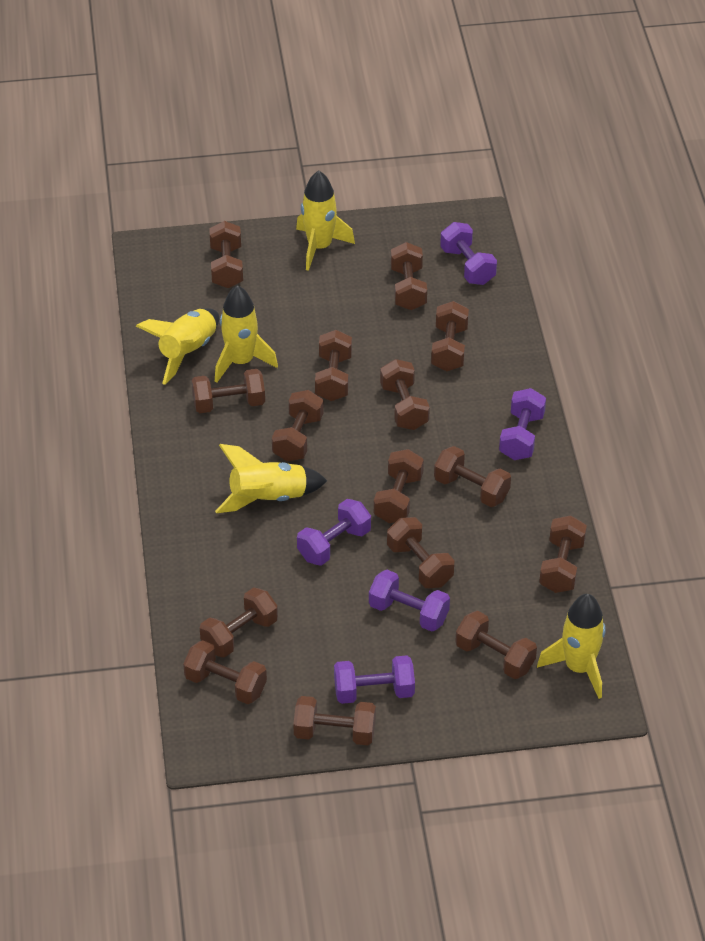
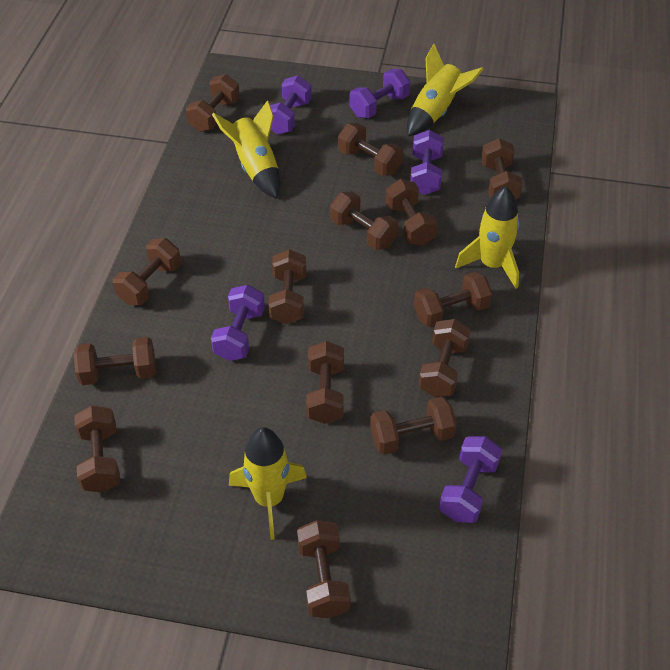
brown dumbbell: 15 -> 14
yellow rocket: 5 -> 4

